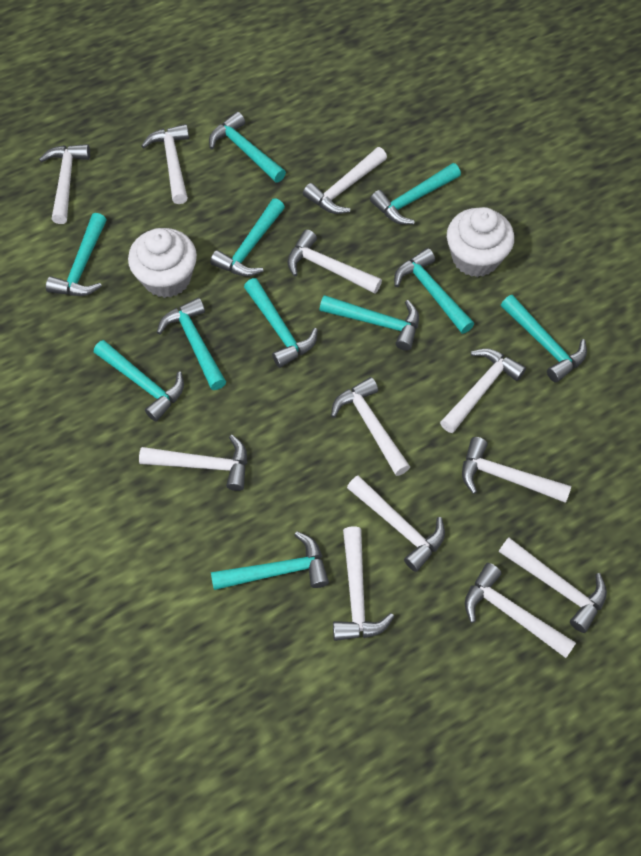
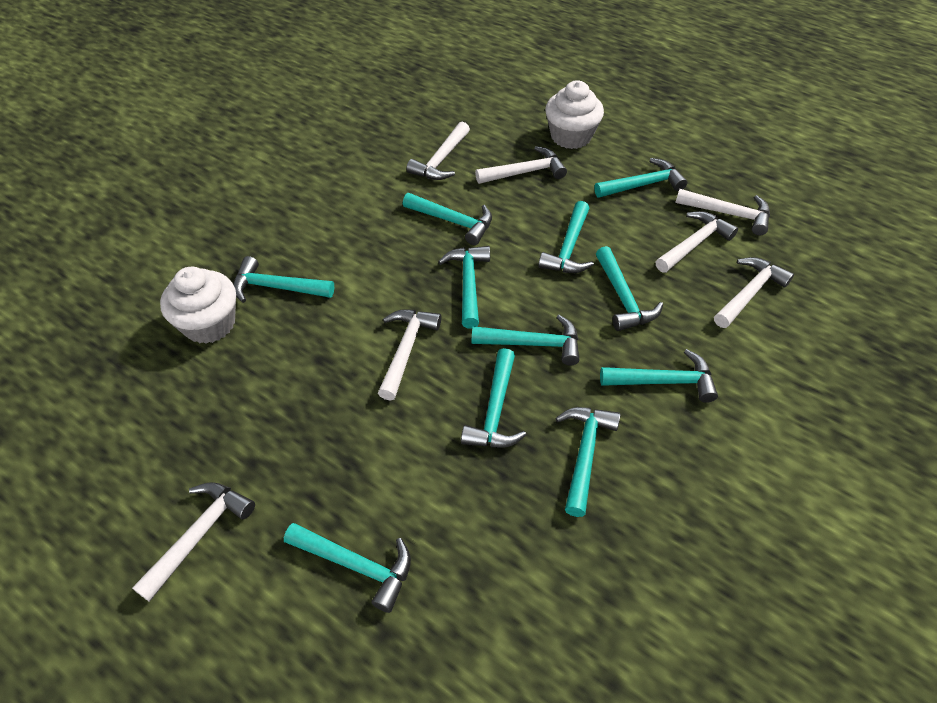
white hammer: 12 -> 7

